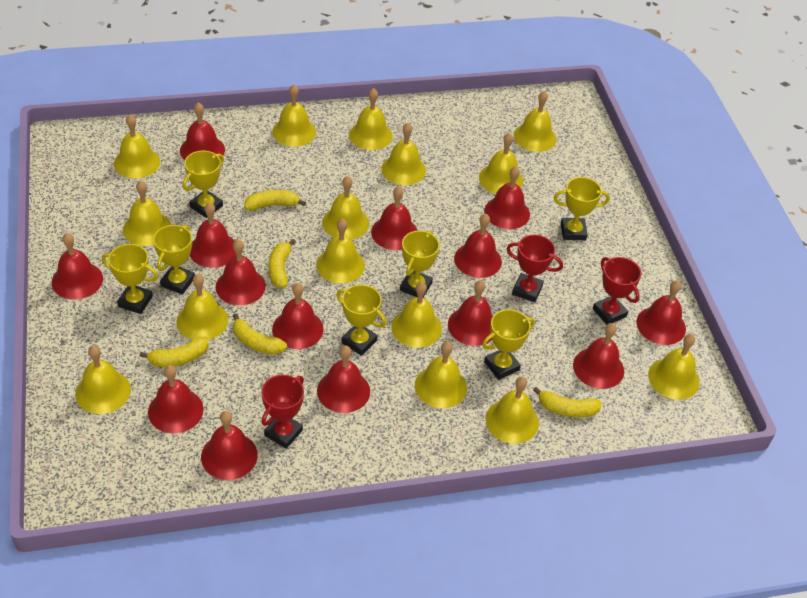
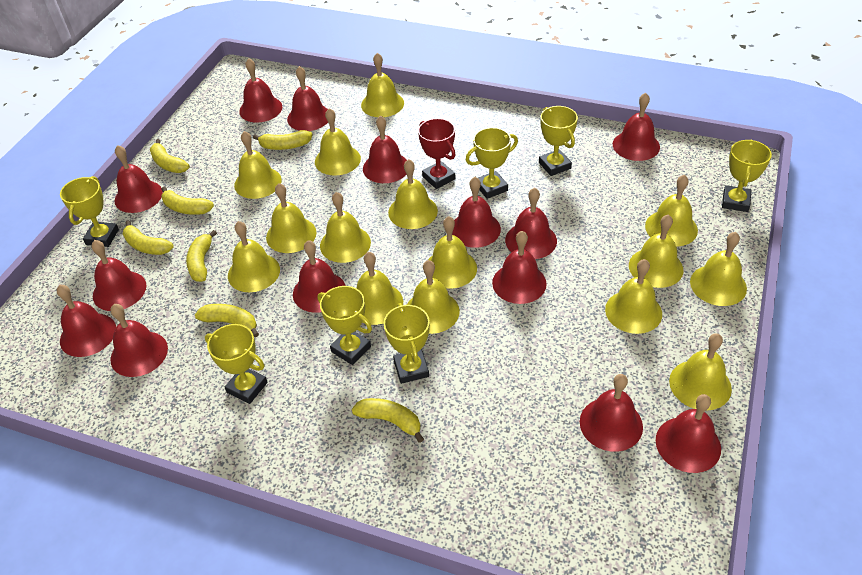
red trophy: 3 -> 1
yellow banana: 5 -> 7

